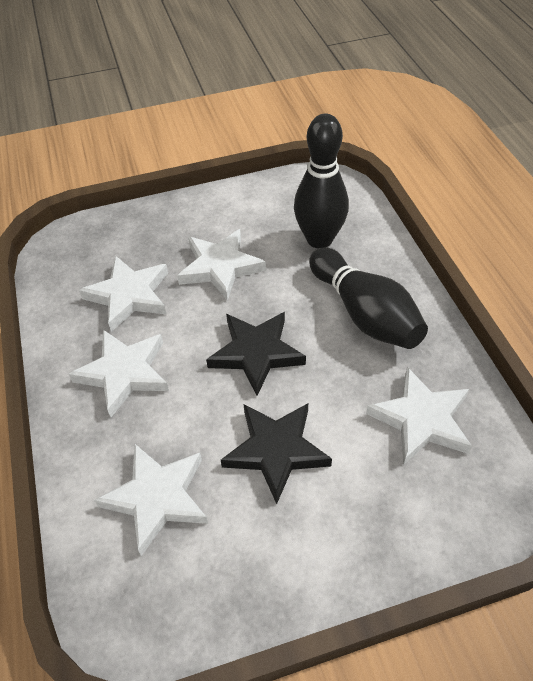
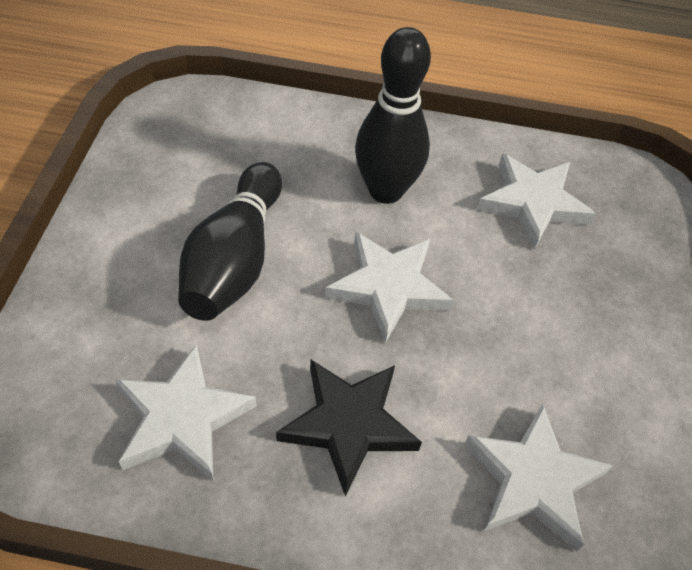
black star: 2 -> 1
white star: 5 -> 4

